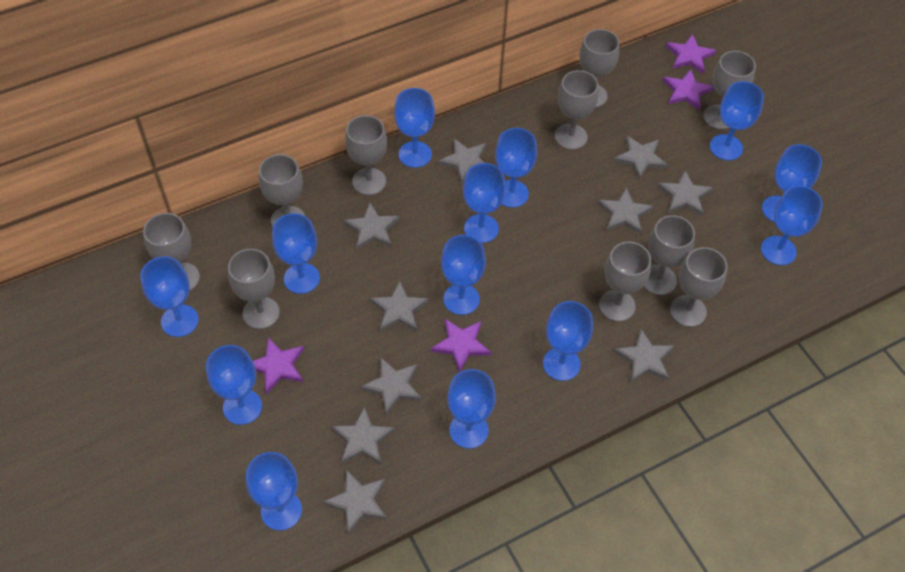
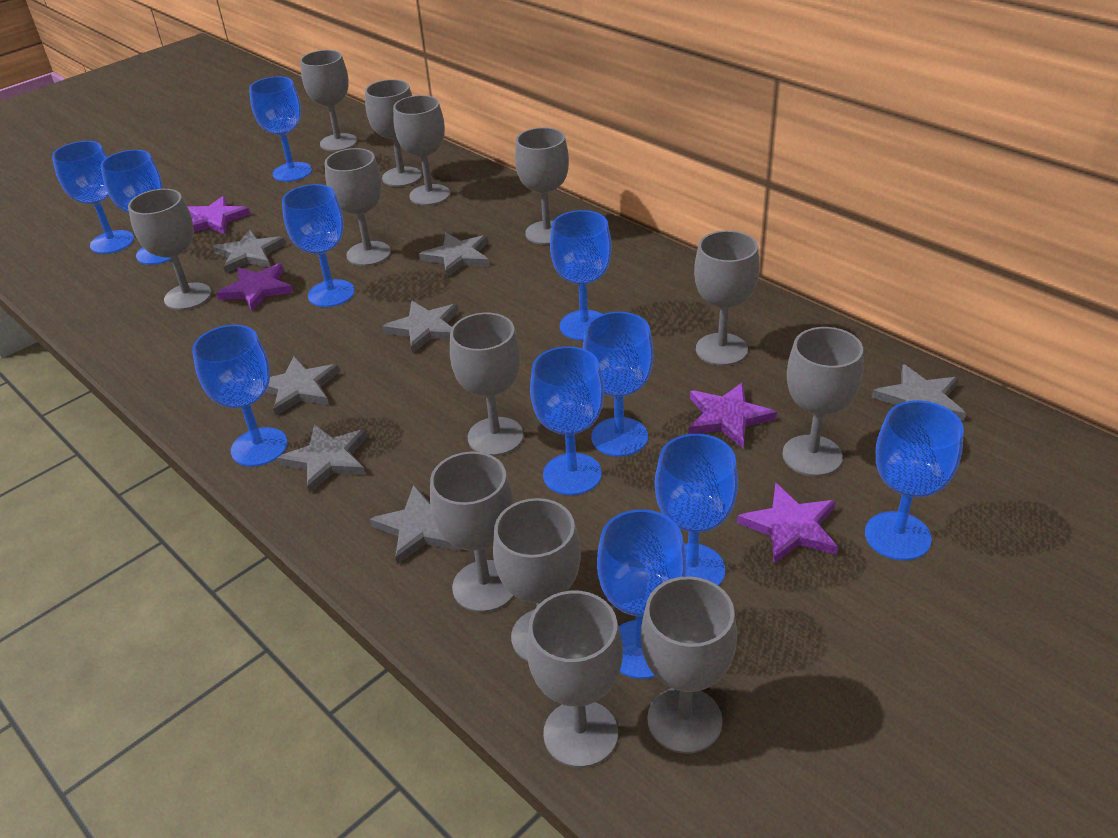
blue goblet: 13 -> 11
grey goblet: 10 -> 13
grey star: 10 -> 7

